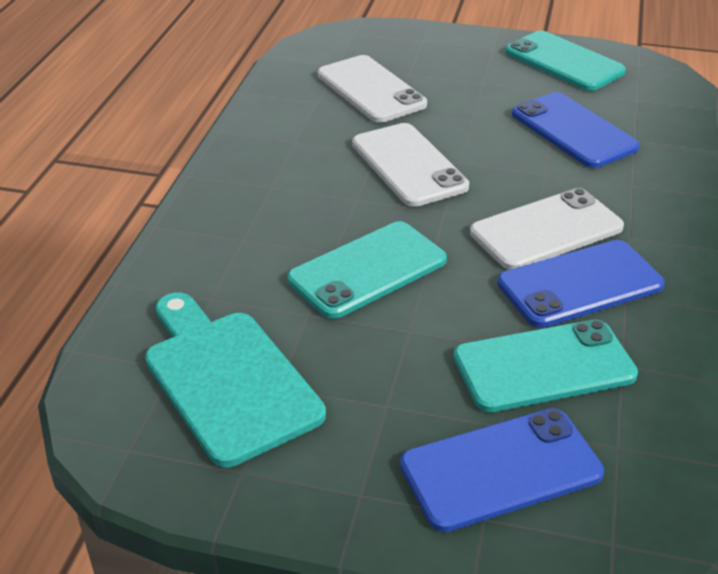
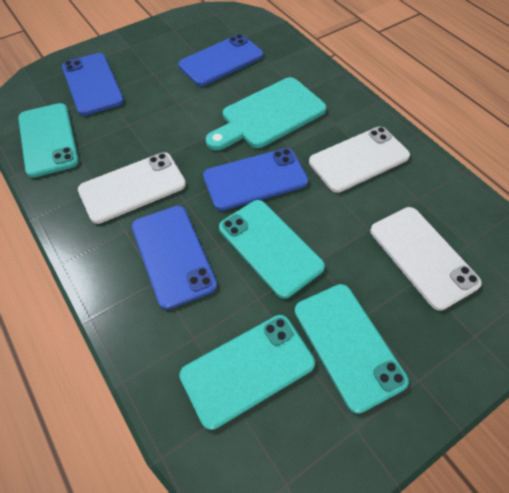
blue phone: 3 -> 4
turquoise phone: 3 -> 4

